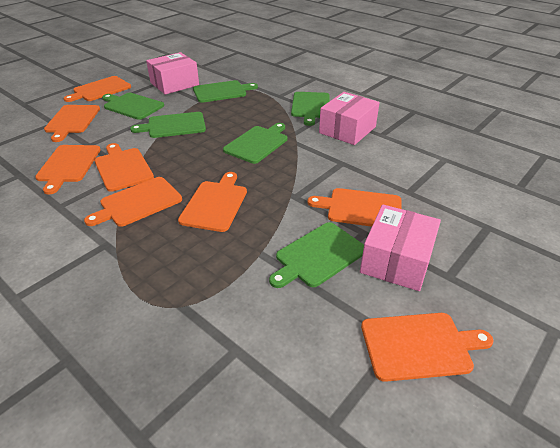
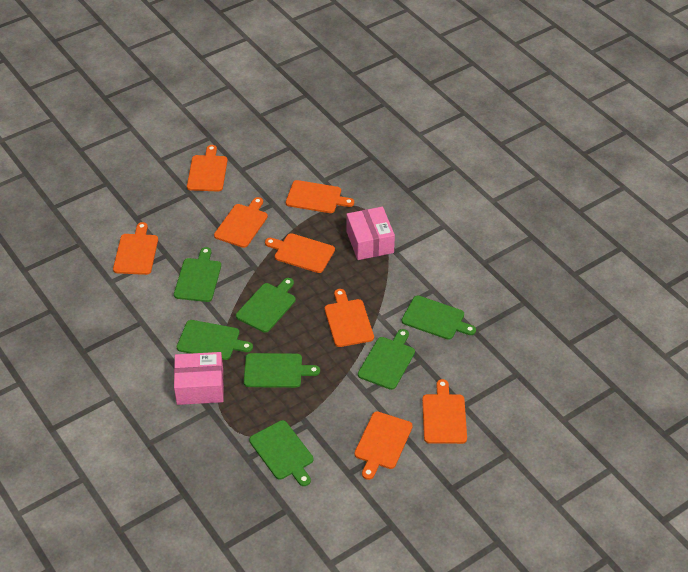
green cutting board: 6 -> 7
pink box: 3 -> 2

